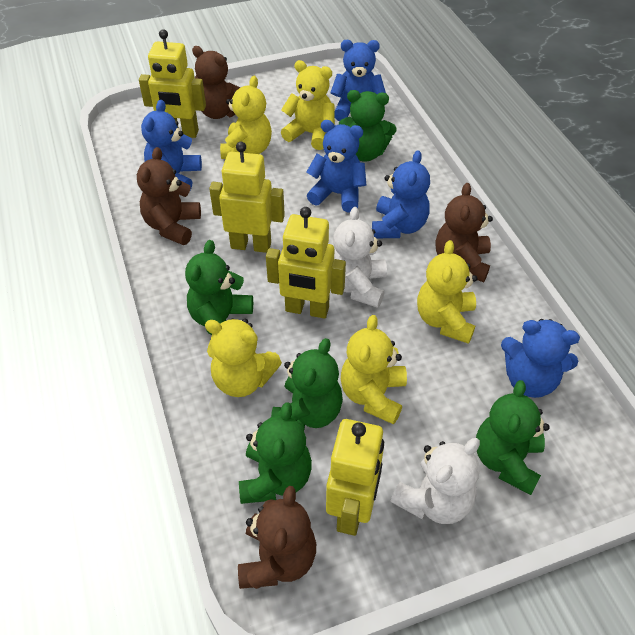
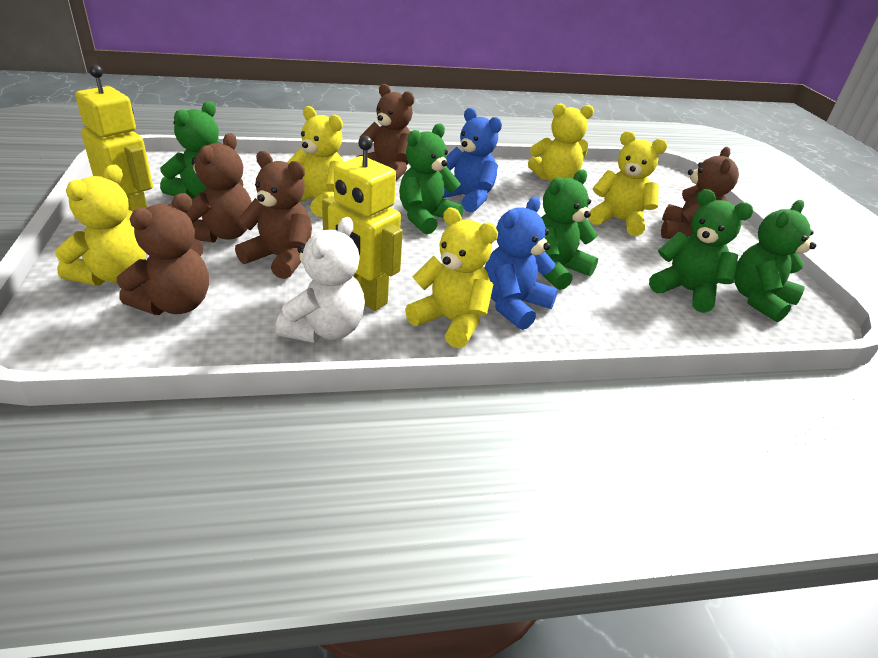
blue teddy bear: 5 -> 2
brown teddy bear: 4 -> 5
white teddy bear: 2 -> 1
yellow robot: 4 -> 2

